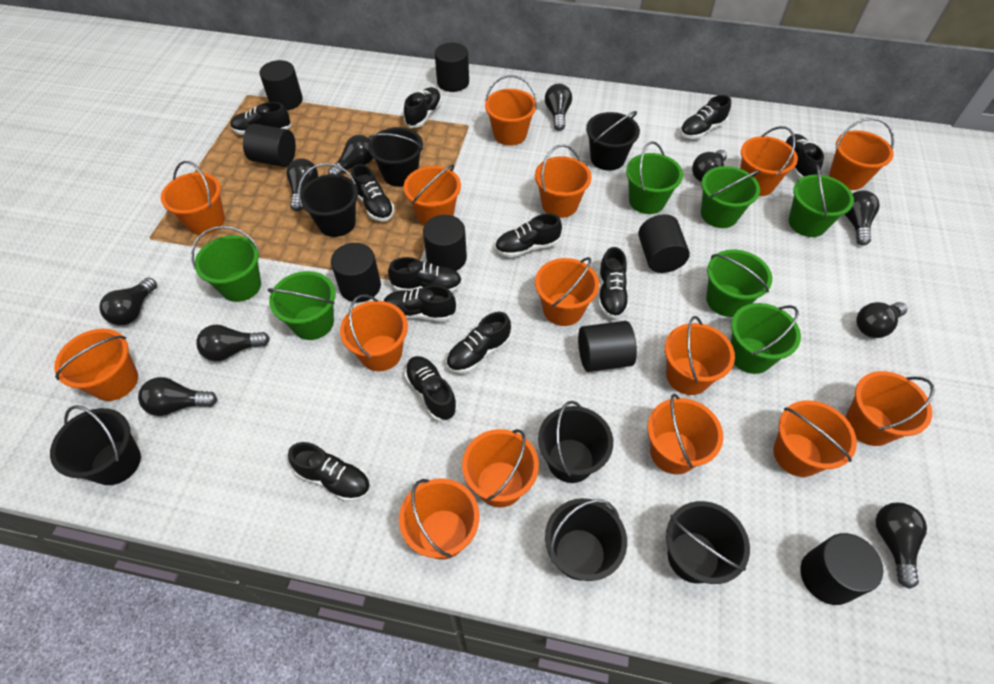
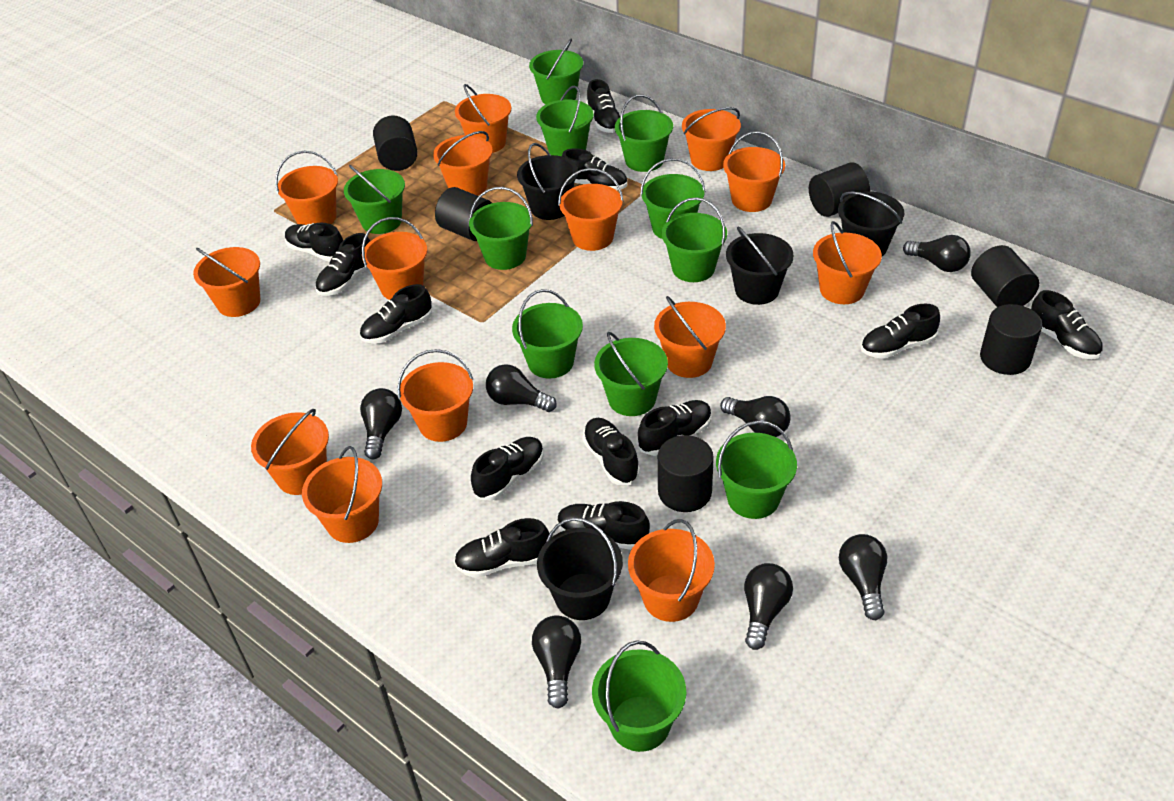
black bucket: 7 -> 4
black cylinder: 8 -> 6
black light bulb: 10 -> 7
green bucket: 7 -> 11
orange bucket: 15 -> 14

